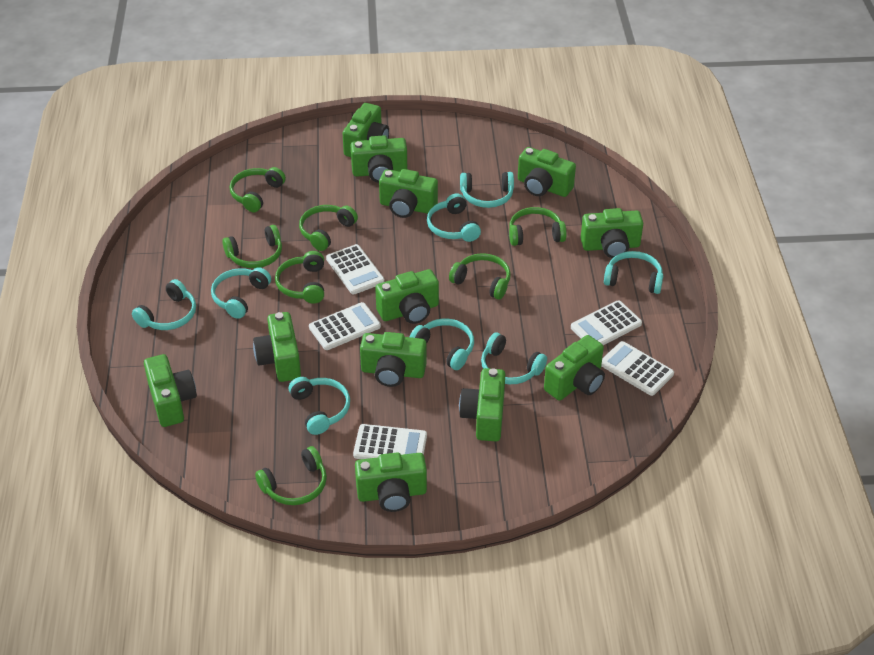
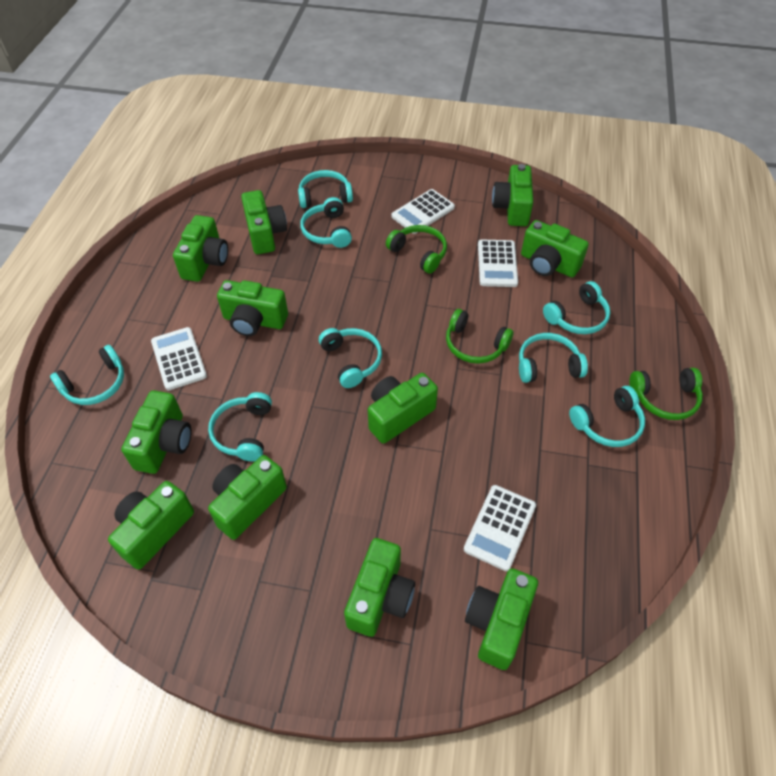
green camera: 12 -> 11
green headphones: 7 -> 3
white calculator: 5 -> 4

